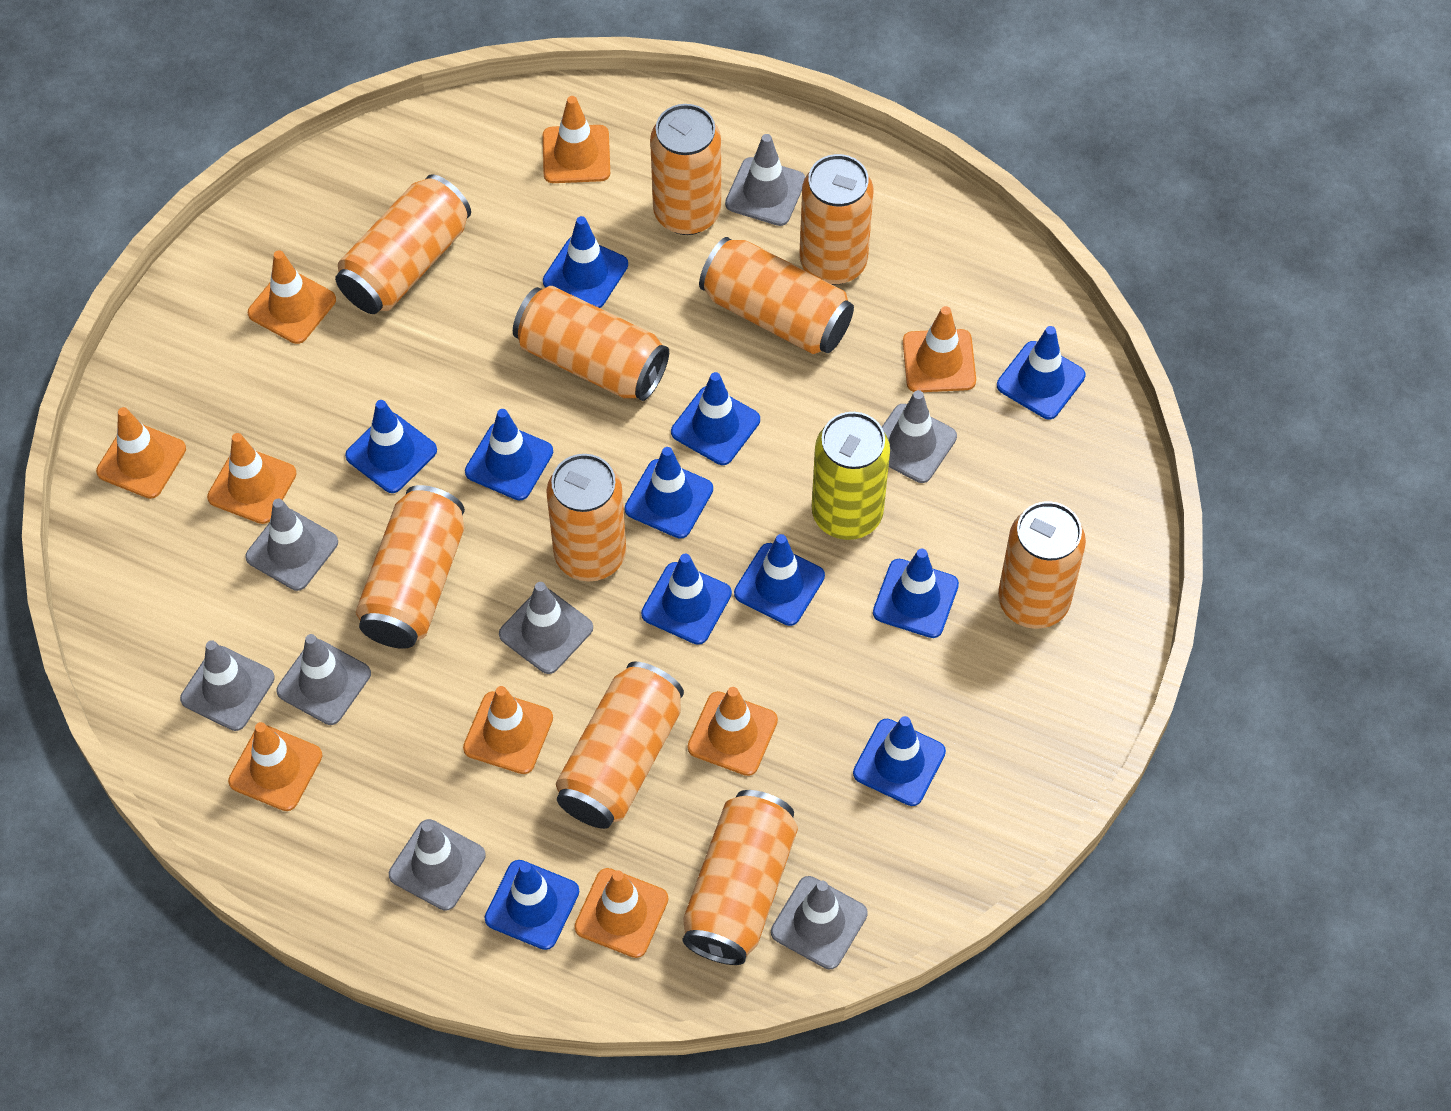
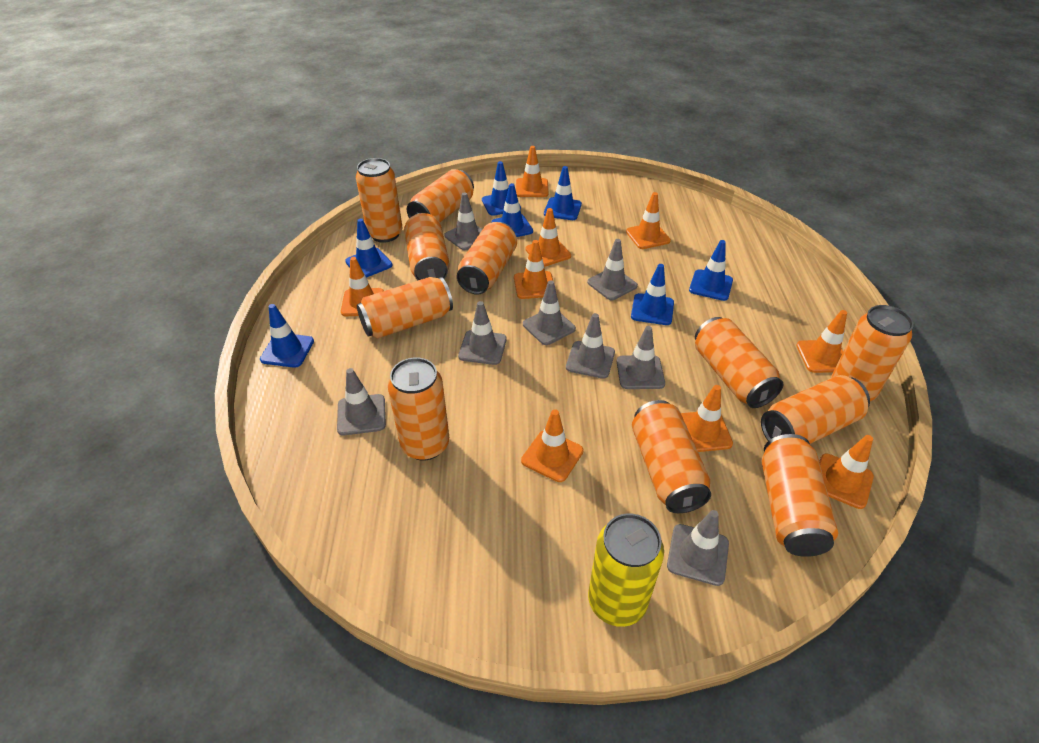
blue traffic cone: 11 -> 7
orange can: 10 -> 11

